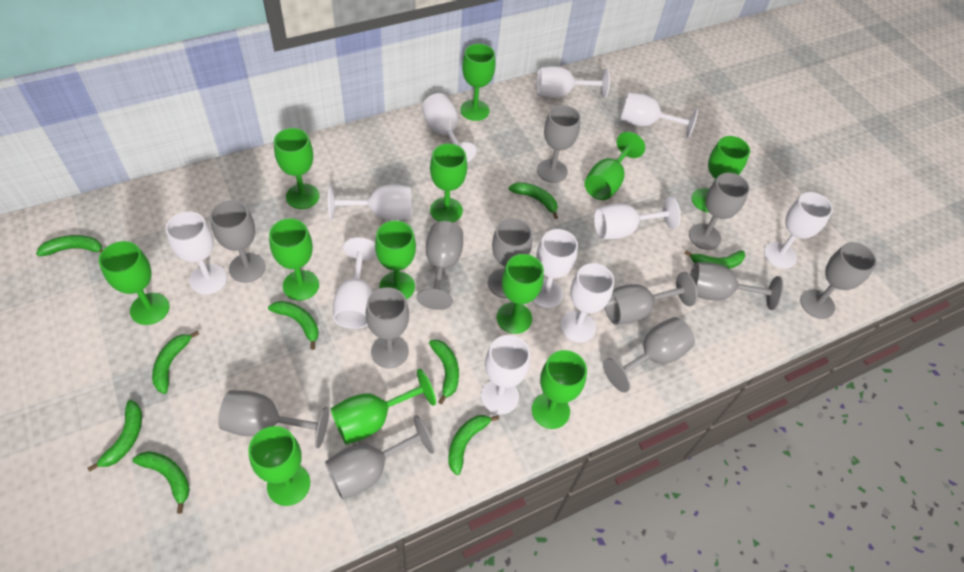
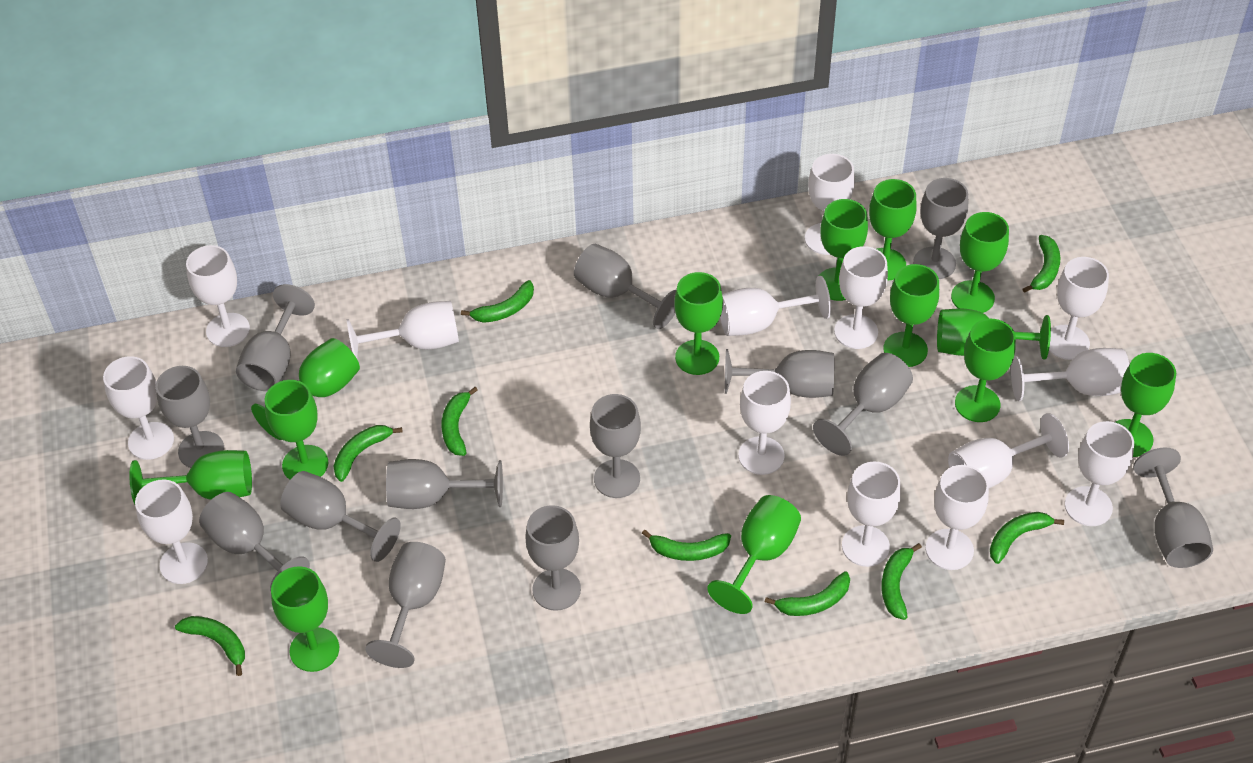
green goblet: 12 -> 13
grey goblet: 12 -> 13
white goblet: 11 -> 14

